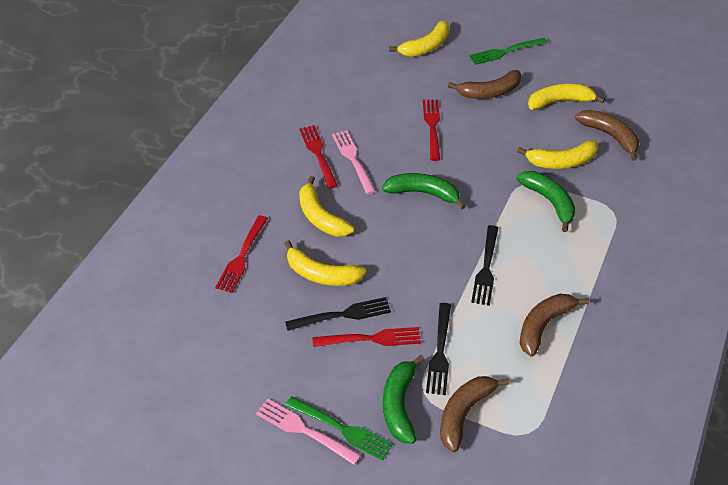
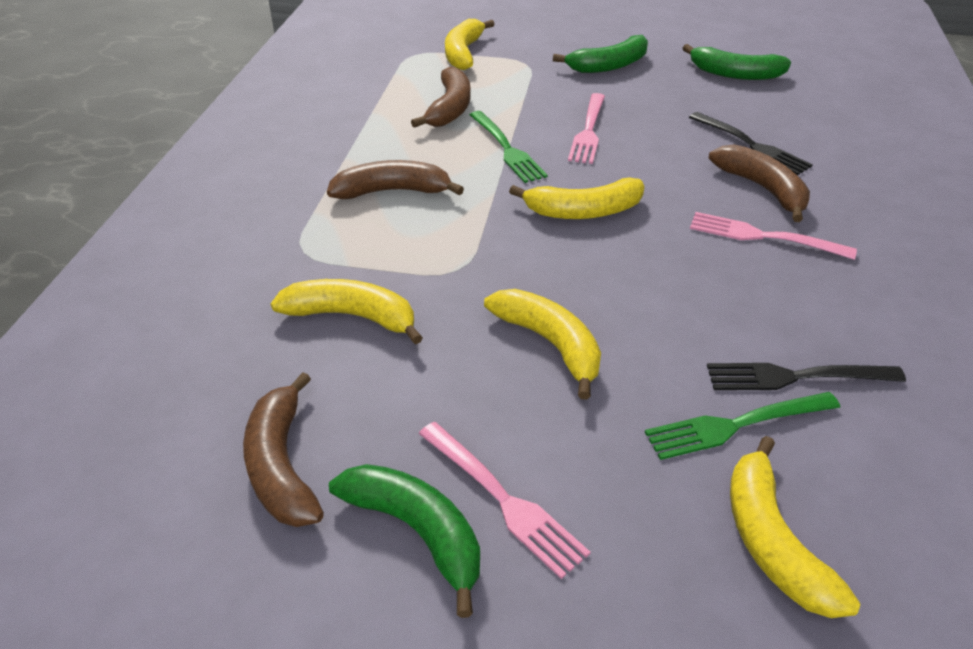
black fork: 3 -> 2
pink fork: 2 -> 3
red fork: 4 -> 0

